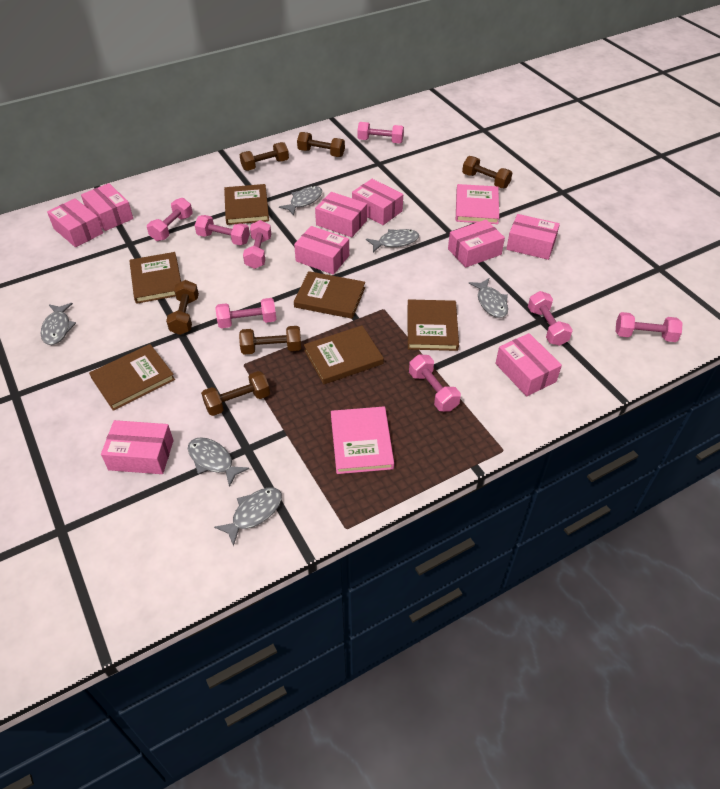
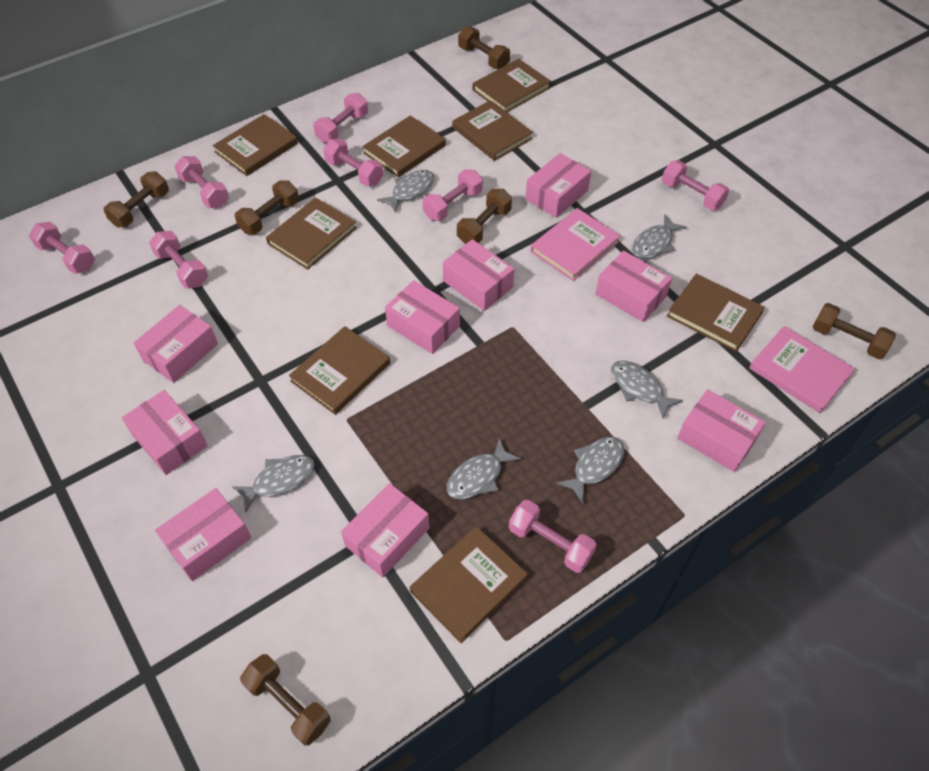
brown book: 6 -> 8

